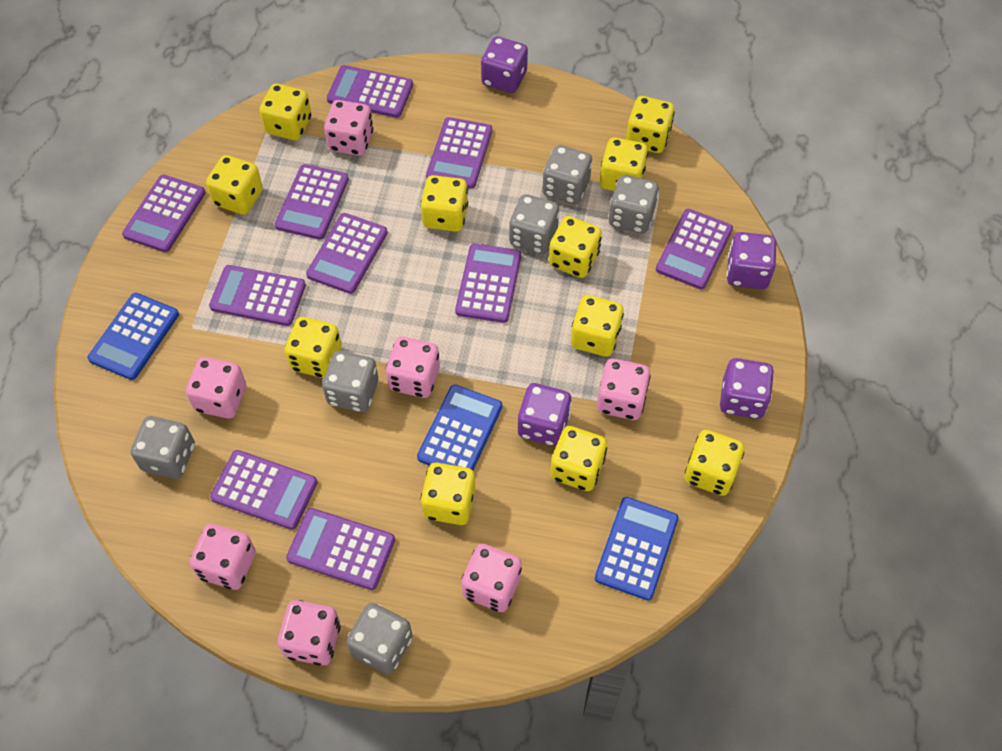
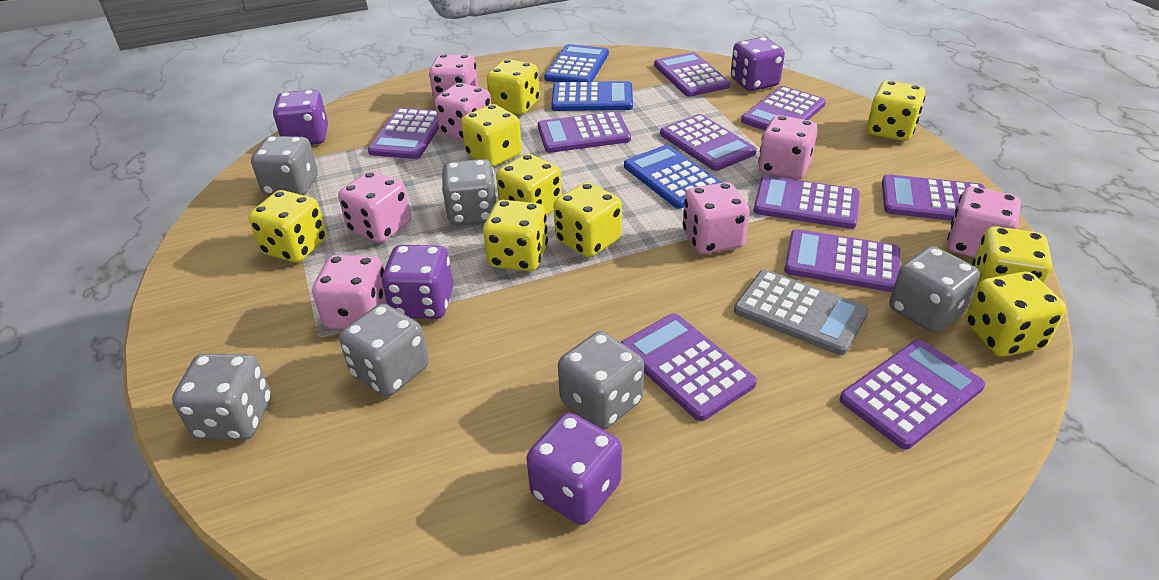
grey calculator: 0 -> 1
yellow dice: 11 -> 9

